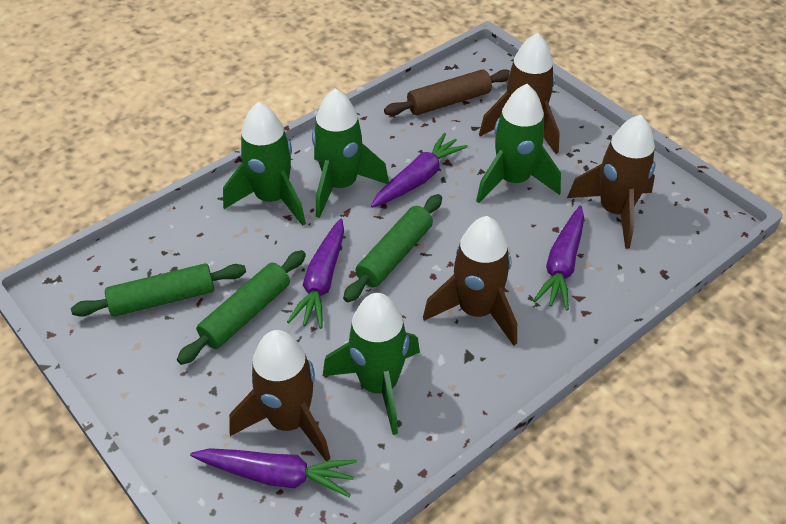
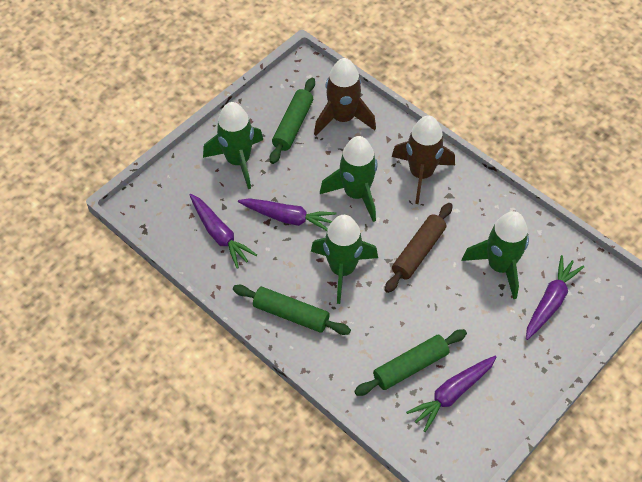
brown rocket: 4 -> 2

